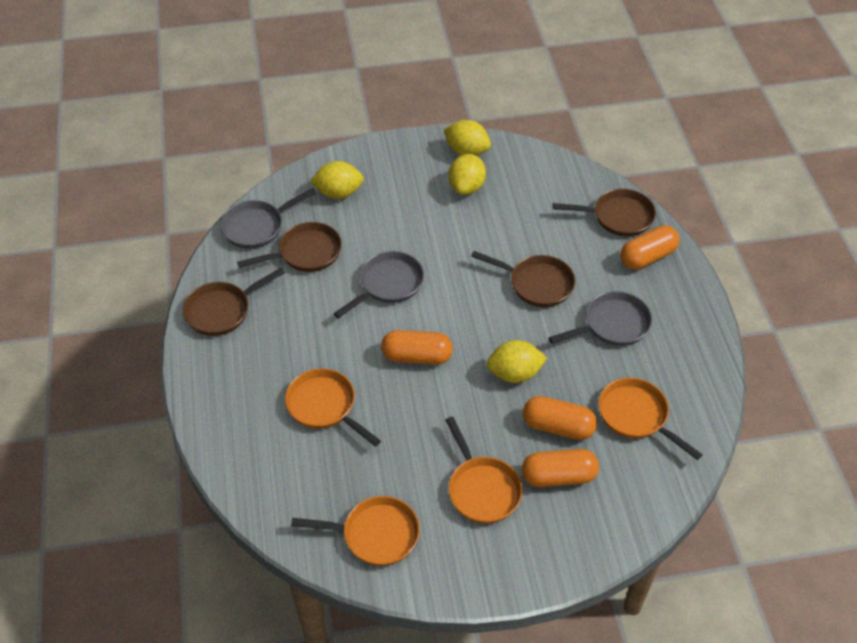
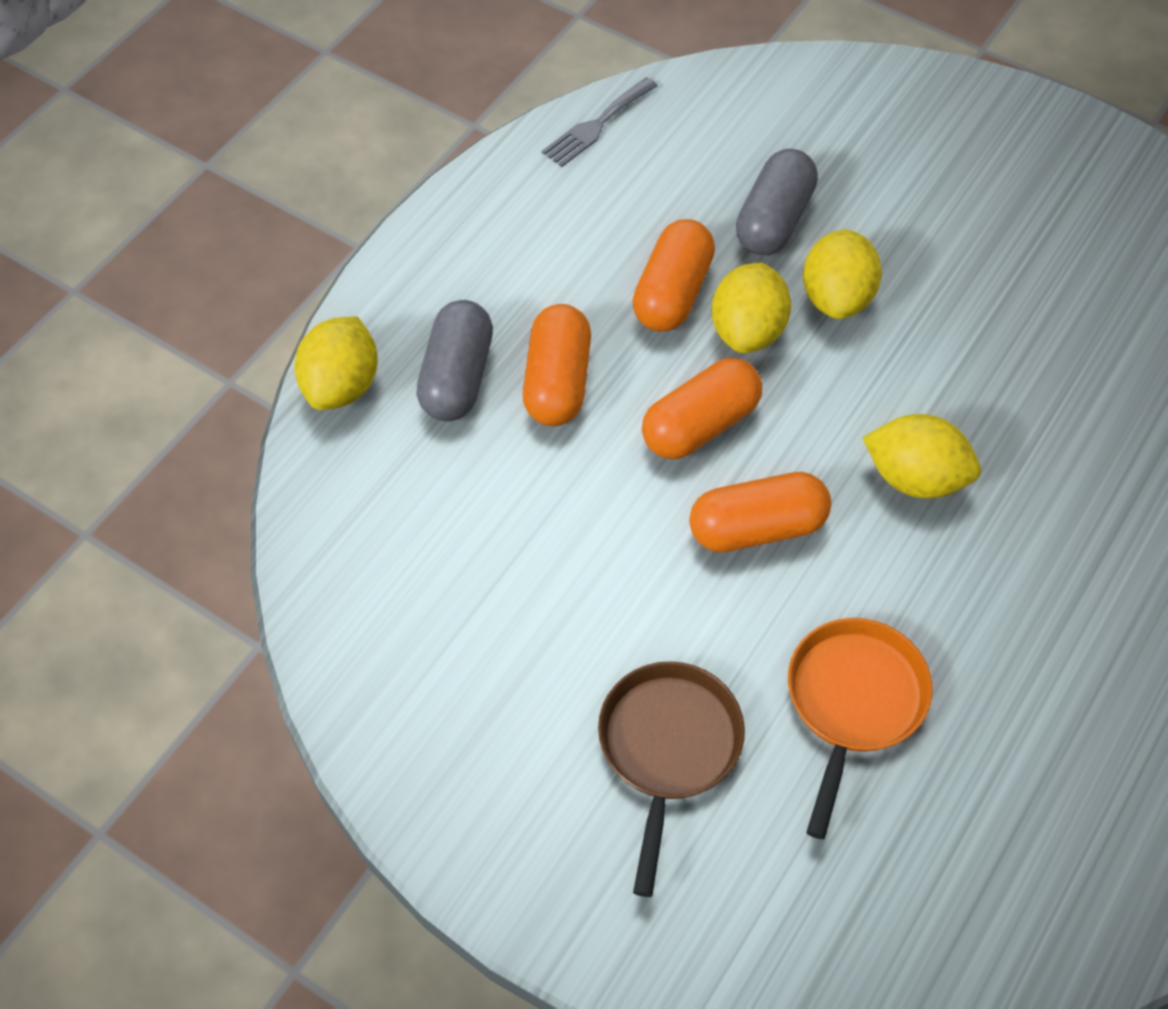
brown pan: 4 -> 1
grey capsule: 0 -> 2
grey fork: 0 -> 1
grey pan: 3 -> 0
orange pan: 4 -> 1

